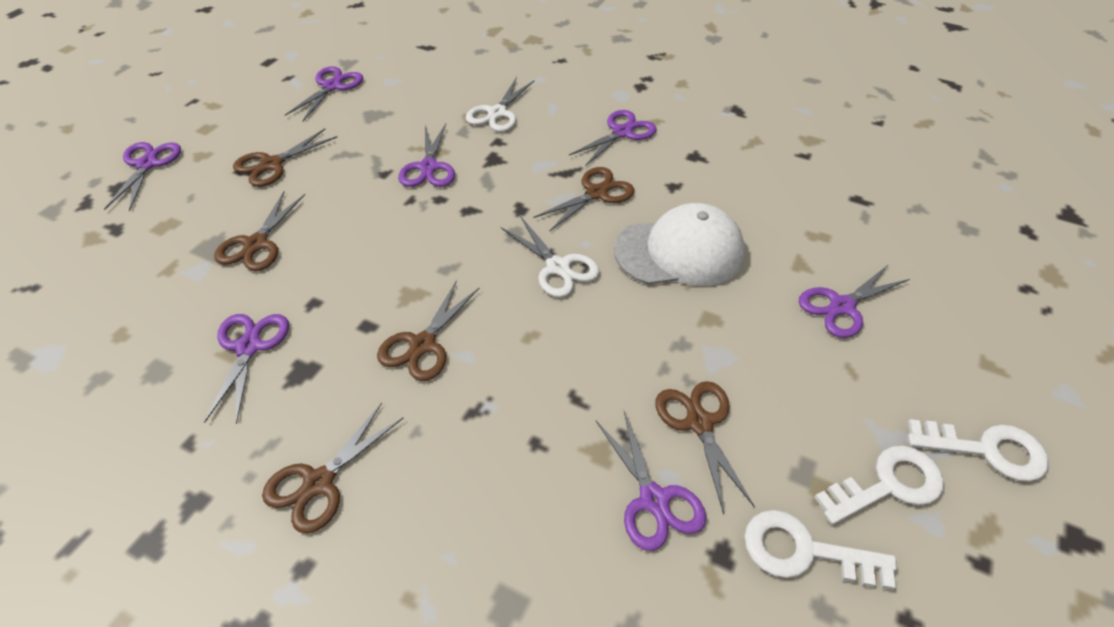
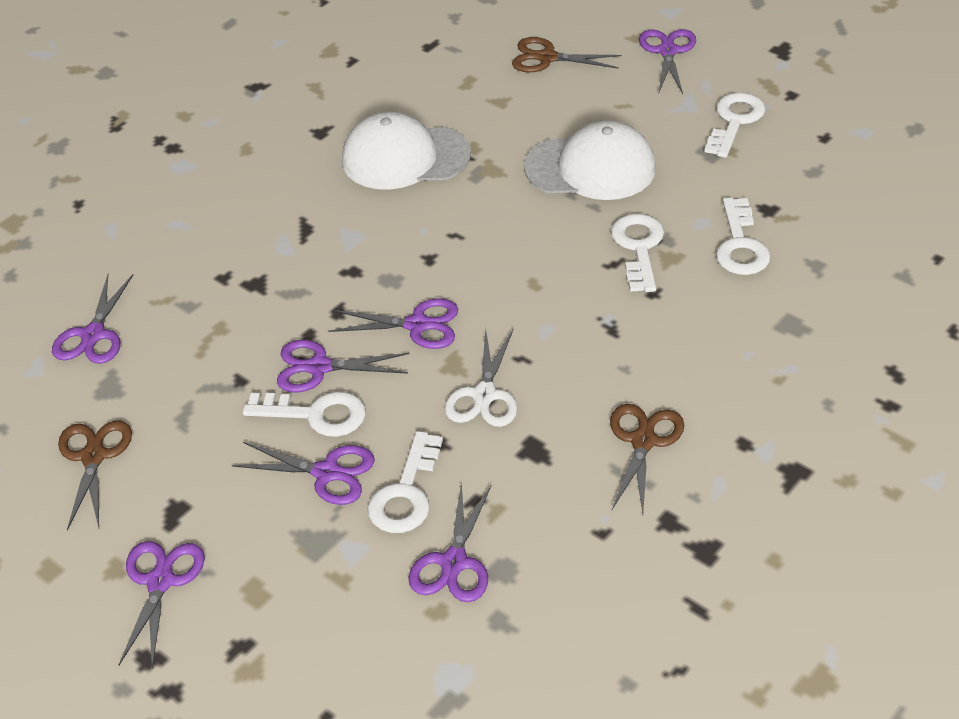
brown scissors: 6 -> 3
white cap: 1 -> 2
white key: 3 -> 5
white scissors: 2 -> 1

